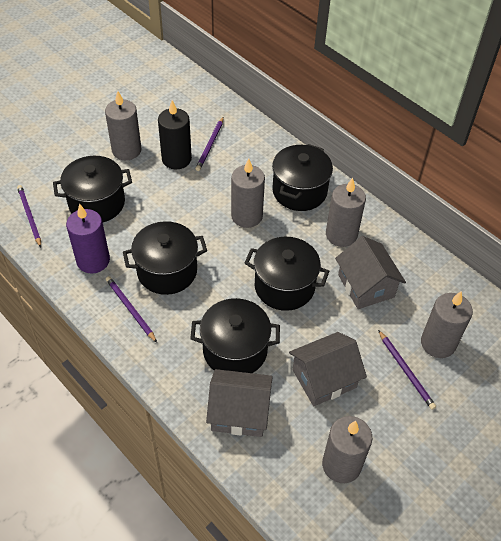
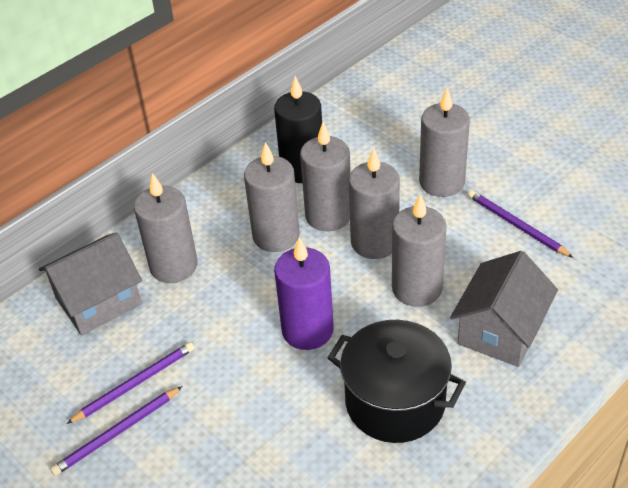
black pot: 5 -> 1
grey candle: 5 -> 6
grey house: 3 -> 2
purple pencil: 4 -> 3

